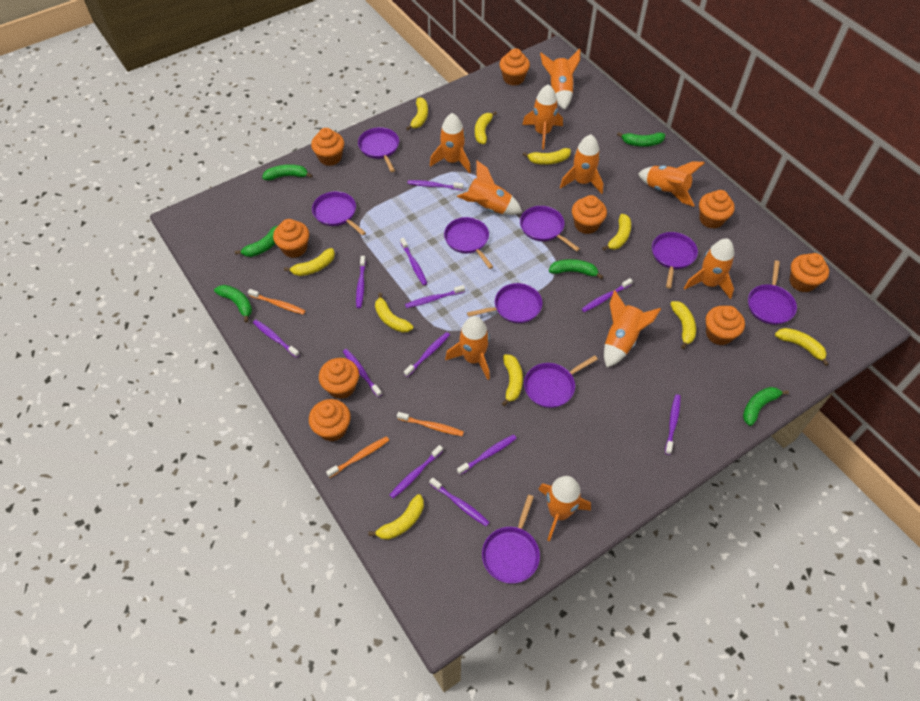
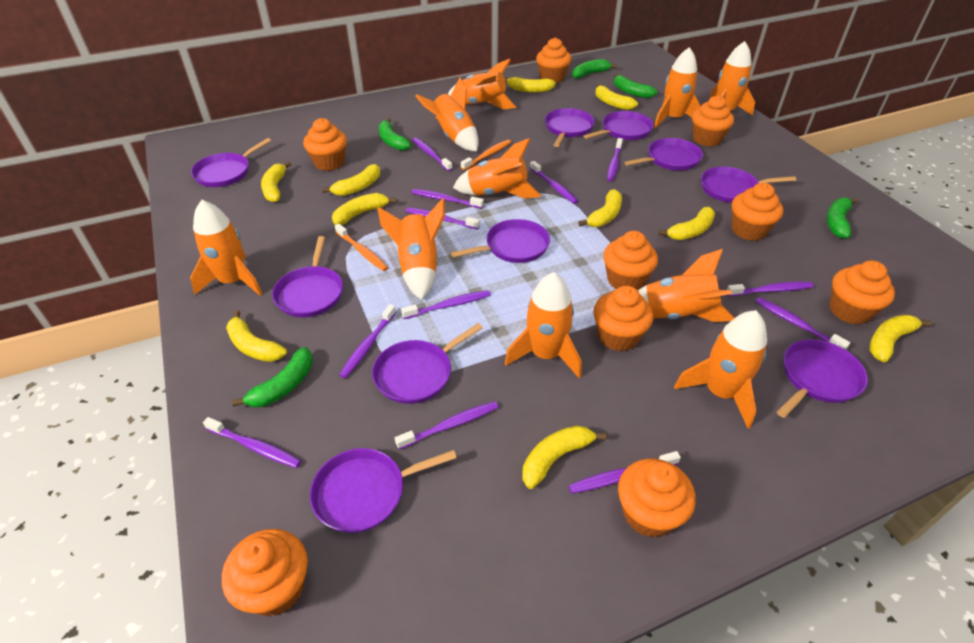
green banana: 6 -> 5
orange toothbrush: 3 -> 2
purple pan: 9 -> 10

